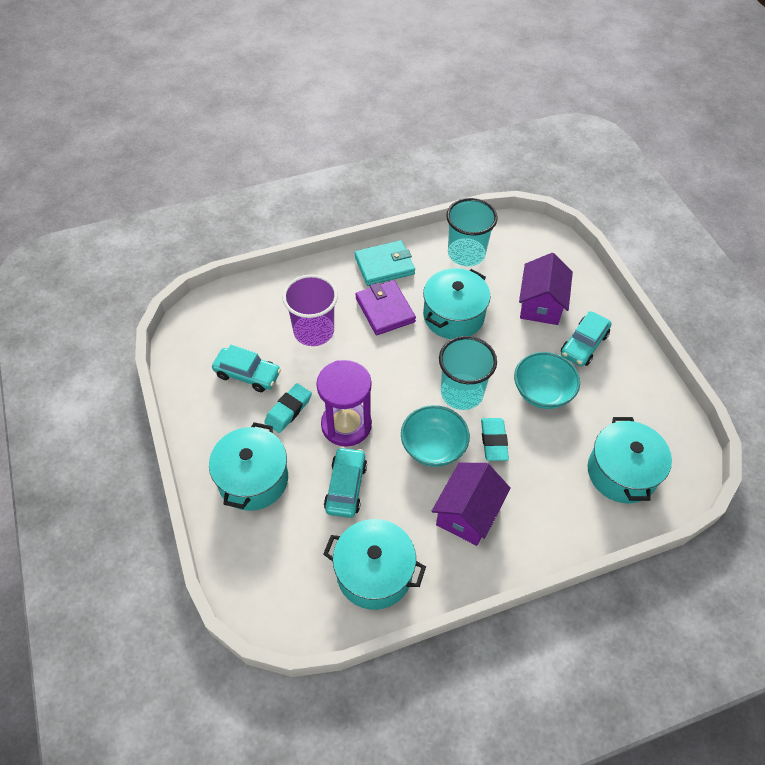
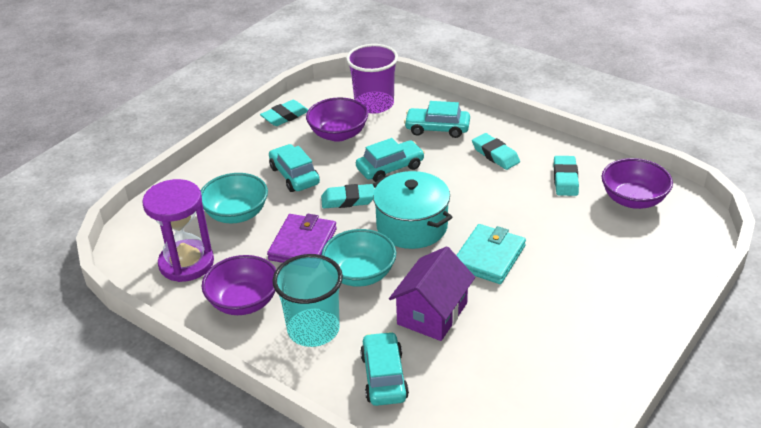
purple bowl: 0 -> 3
purple house: 2 -> 1
turquoise car: 3 -> 4
turquoise cup: 2 -> 1
turquoise eraser: 2 -> 4
turquoise pot: 4 -> 1

